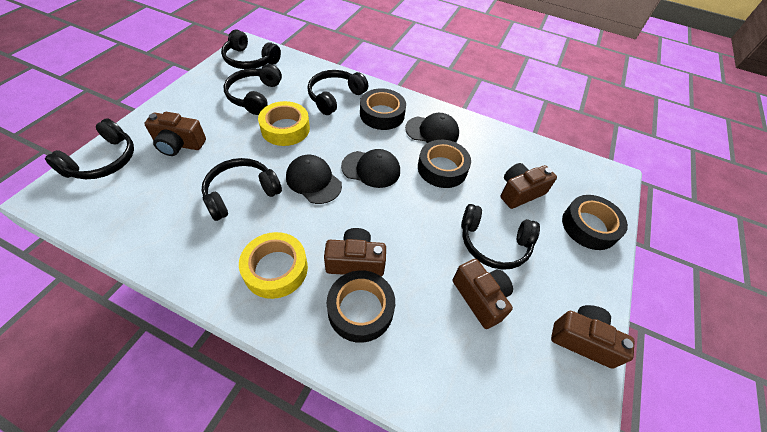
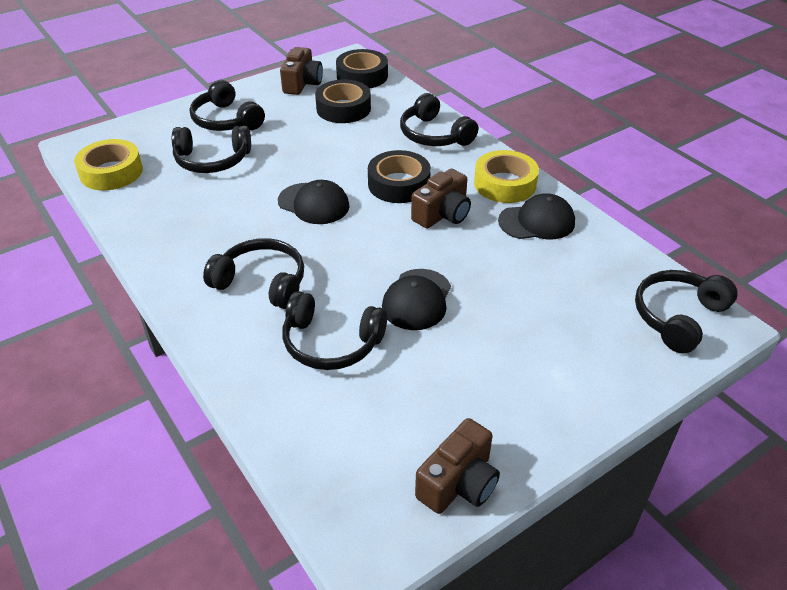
black tape: 4 -> 3
brown camera: 5 -> 3

